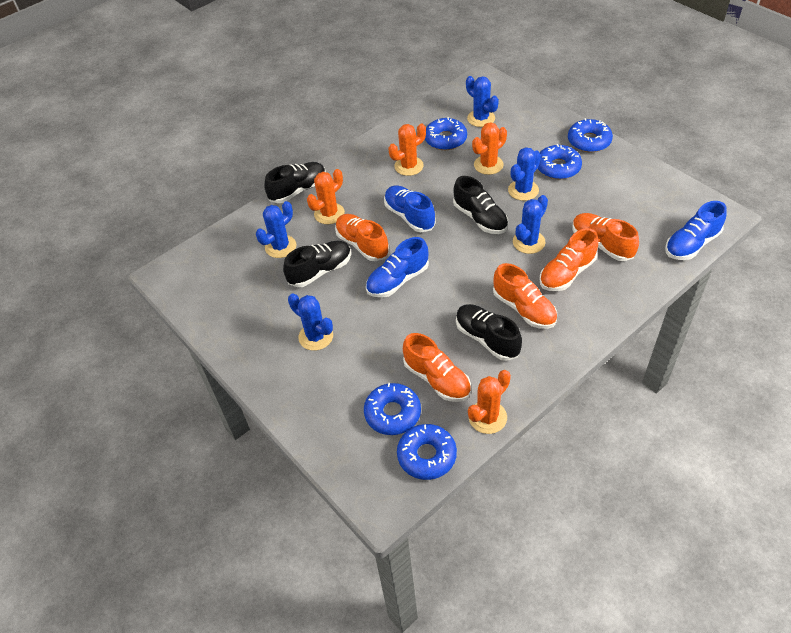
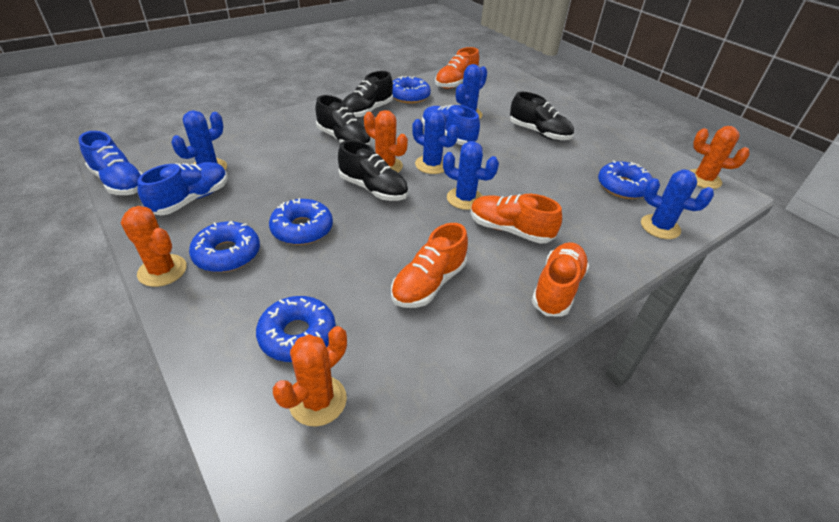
orange shoe: 5 -> 4

